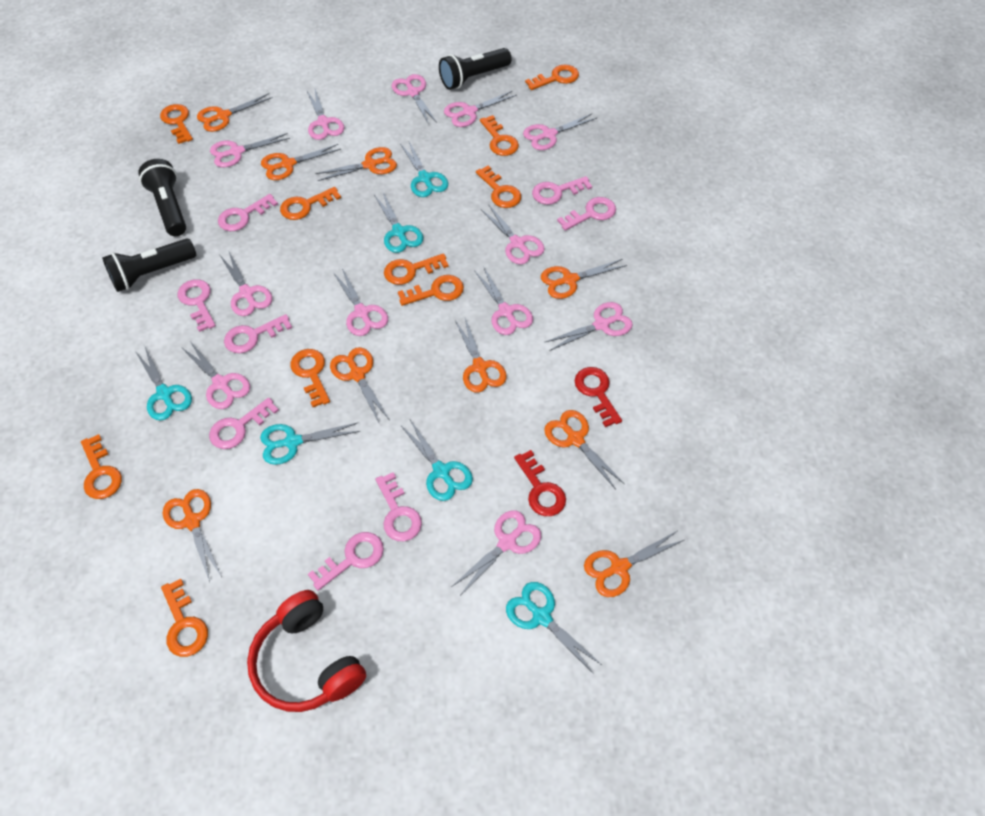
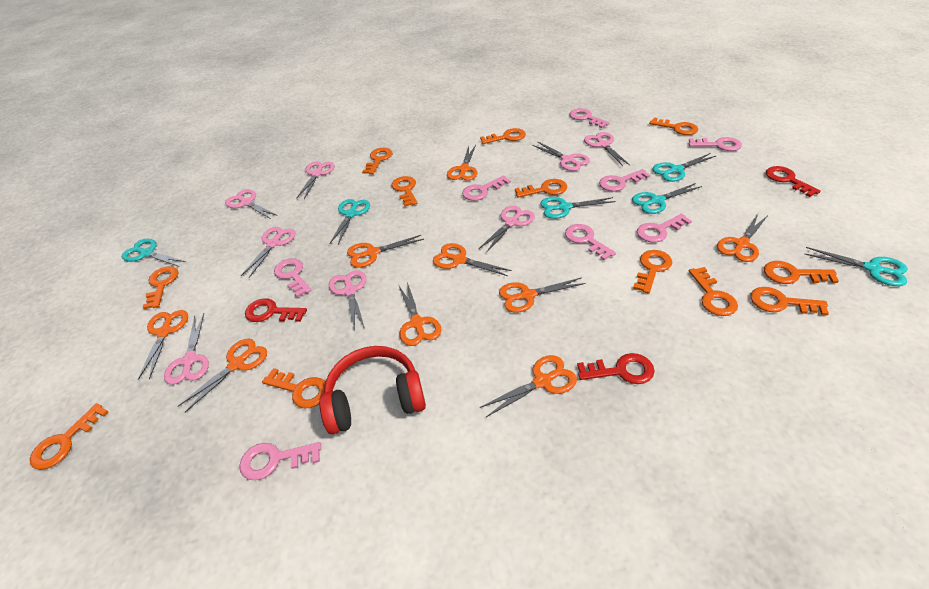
black flashlight: 3 -> 0
orange key: 10 -> 12
pink scissors: 12 -> 8
red key: 2 -> 3

